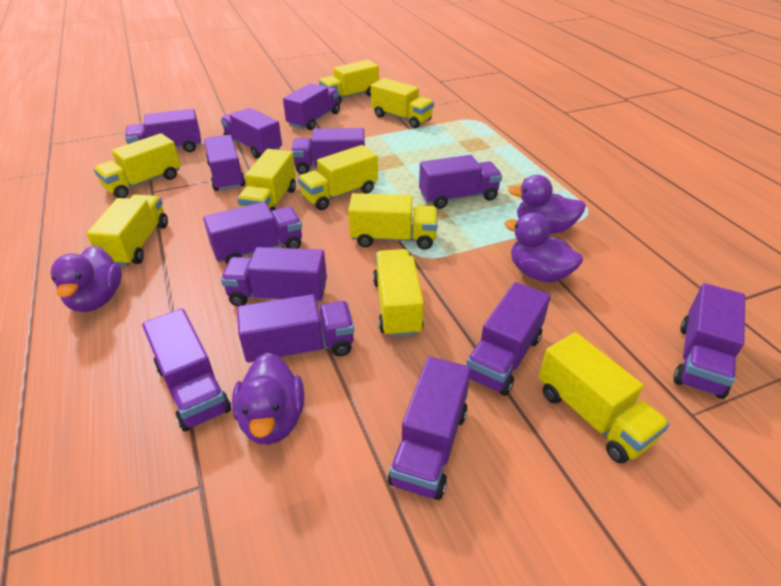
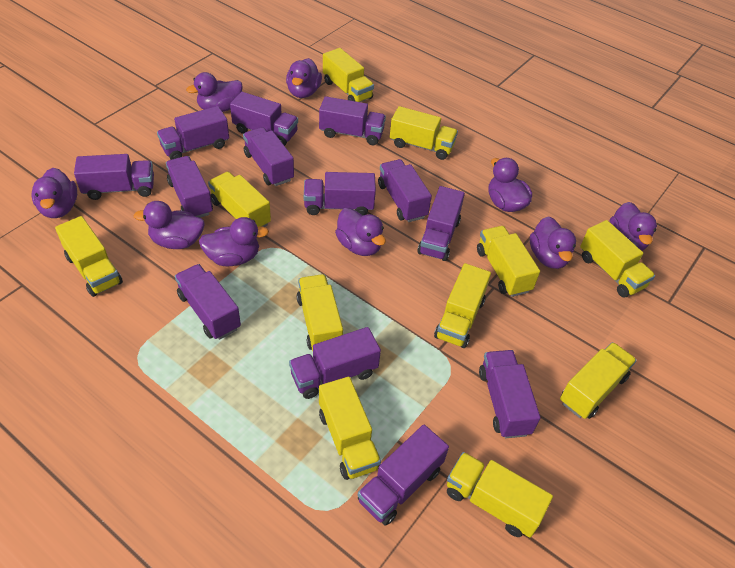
purple duck: 4 -> 9
yellow truck: 9 -> 11

